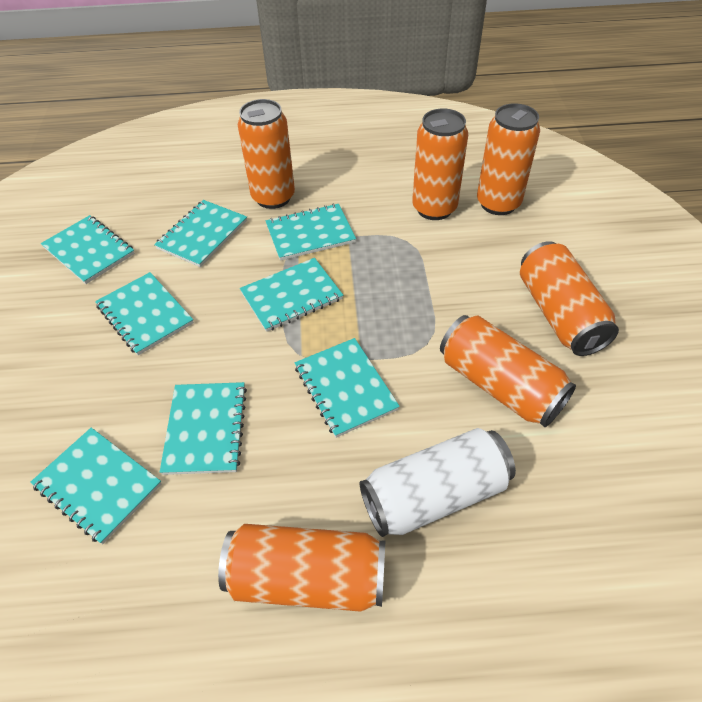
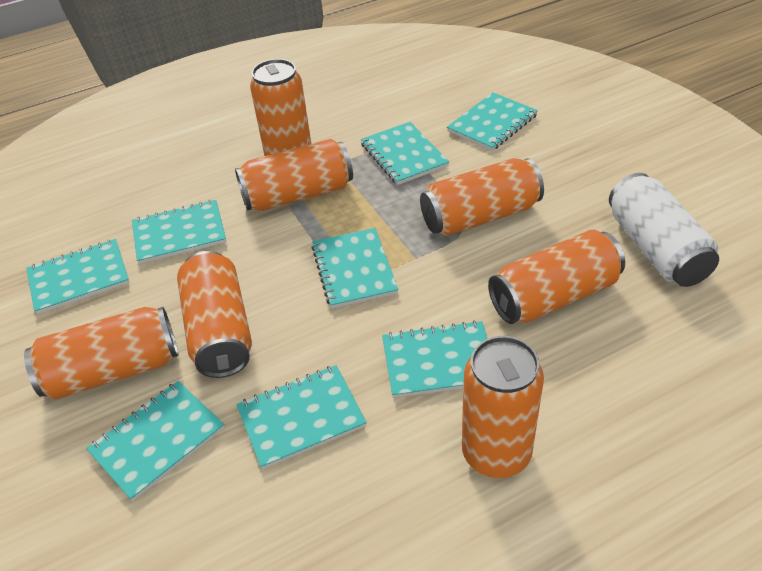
orange can: 6 -> 7

